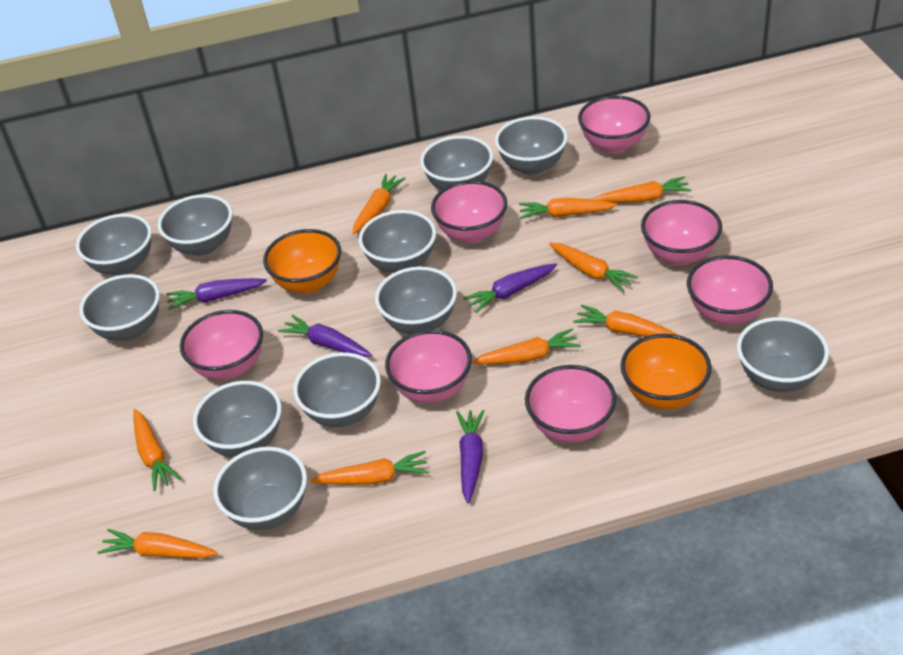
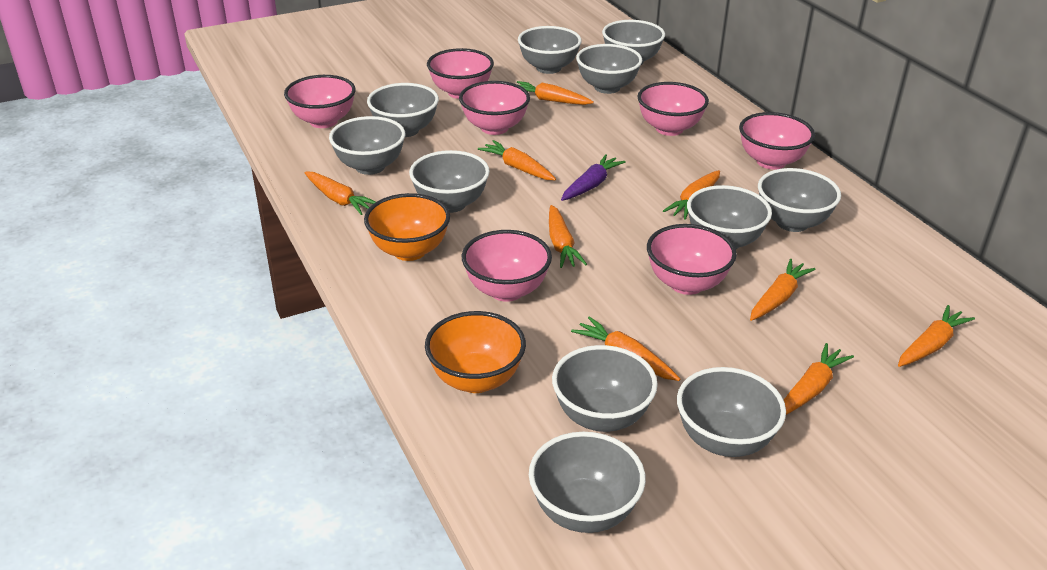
purple carrot: 4 -> 1

